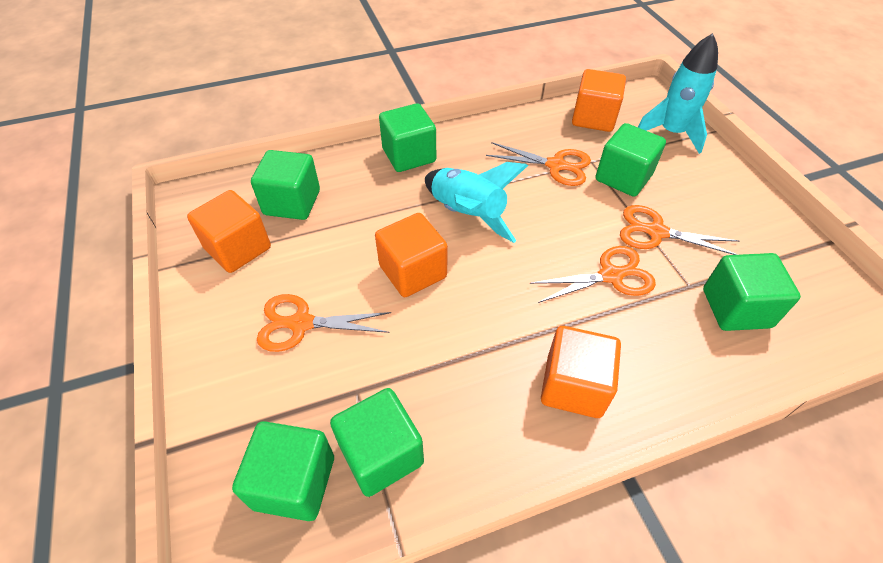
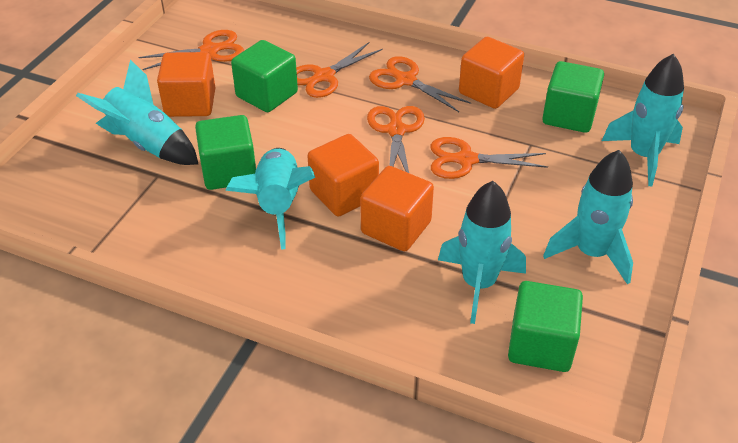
green cube: 6 -> 4
orange scissors: 4 -> 5
turquoise rocket: 2 -> 5

